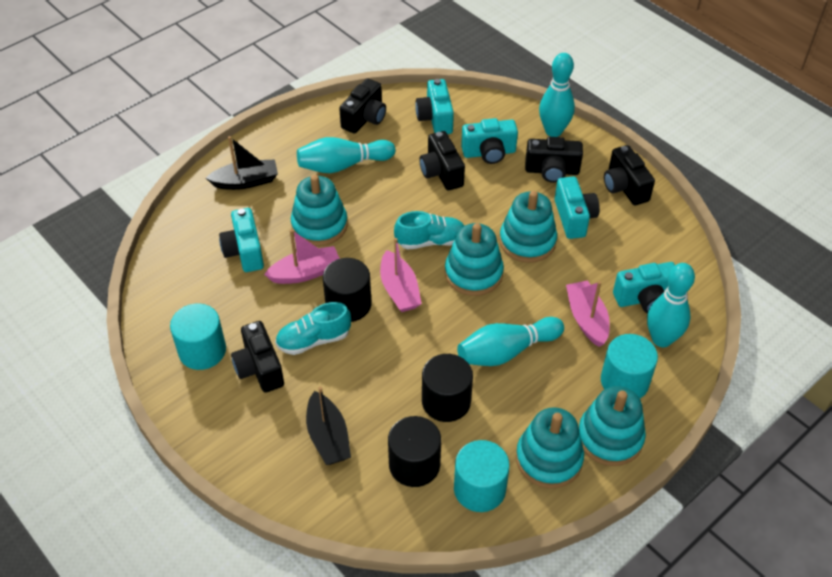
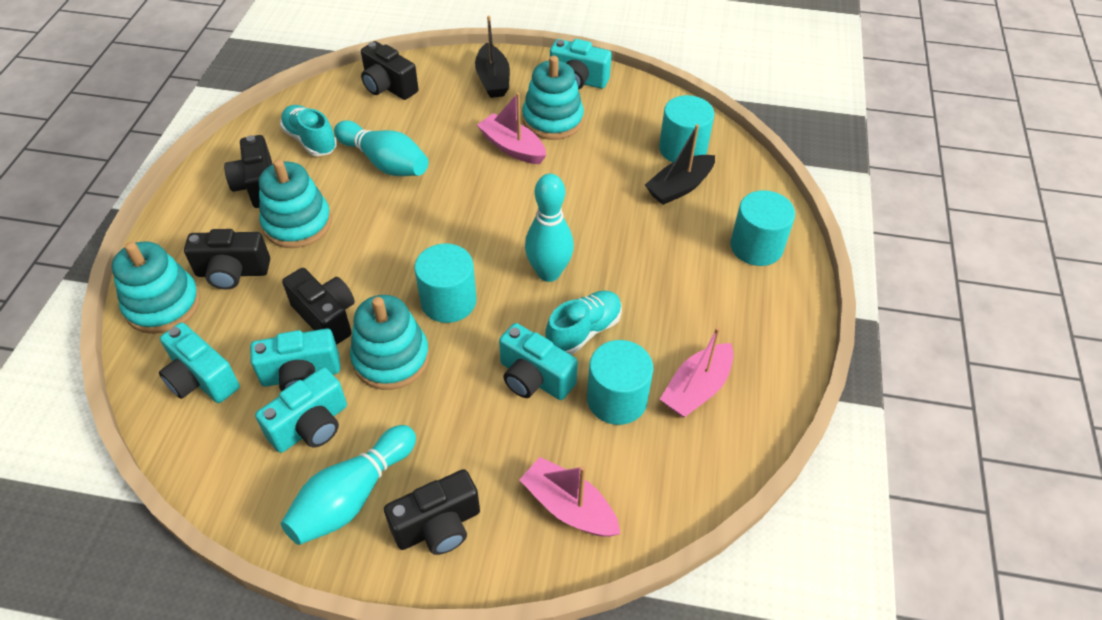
black cylinder: 3 -> 0
turquoise bowling pin: 4 -> 3
turquoise cylinder: 3 -> 4
turquoise stacking toy: 5 -> 4

